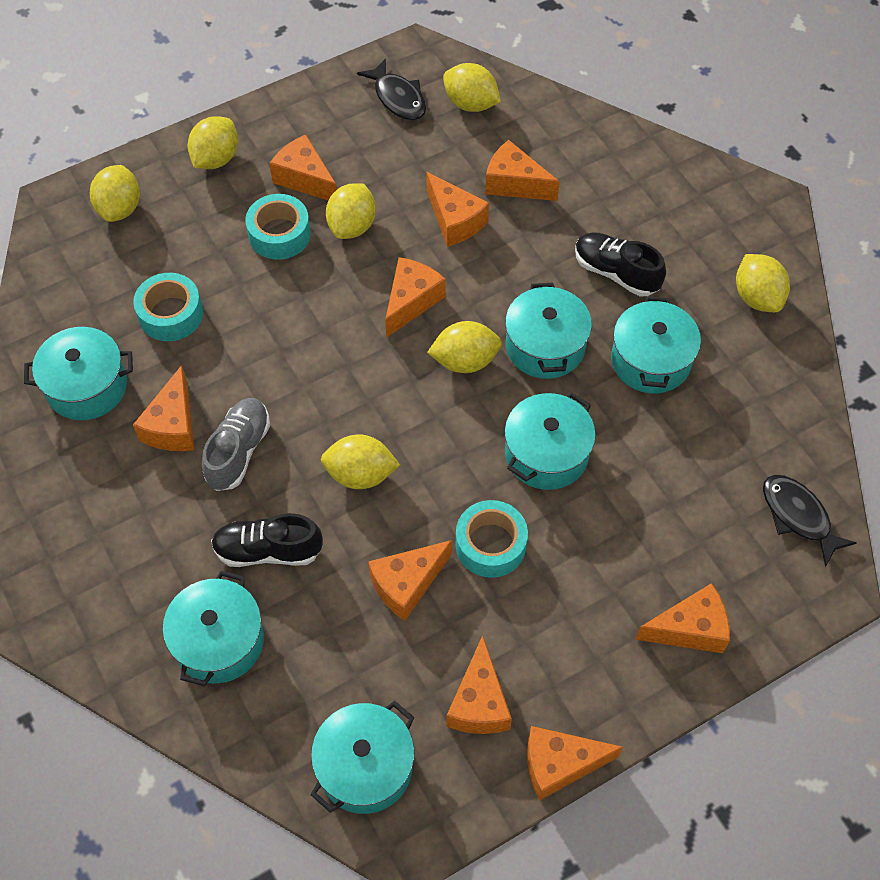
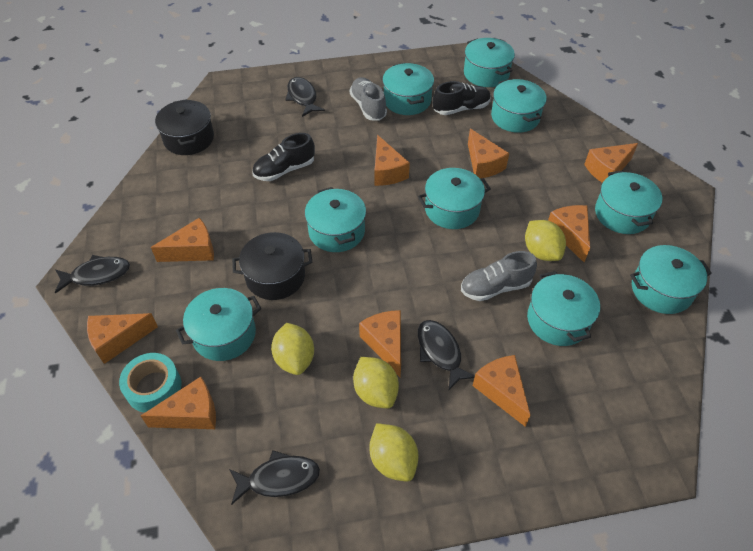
black fish: 2 -> 4
black pot: 0 -> 2
grey shoe: 1 -> 2
turquoise pot: 6 -> 9
turquoise tape: 3 -> 1
yellow lemon: 7 -> 4

